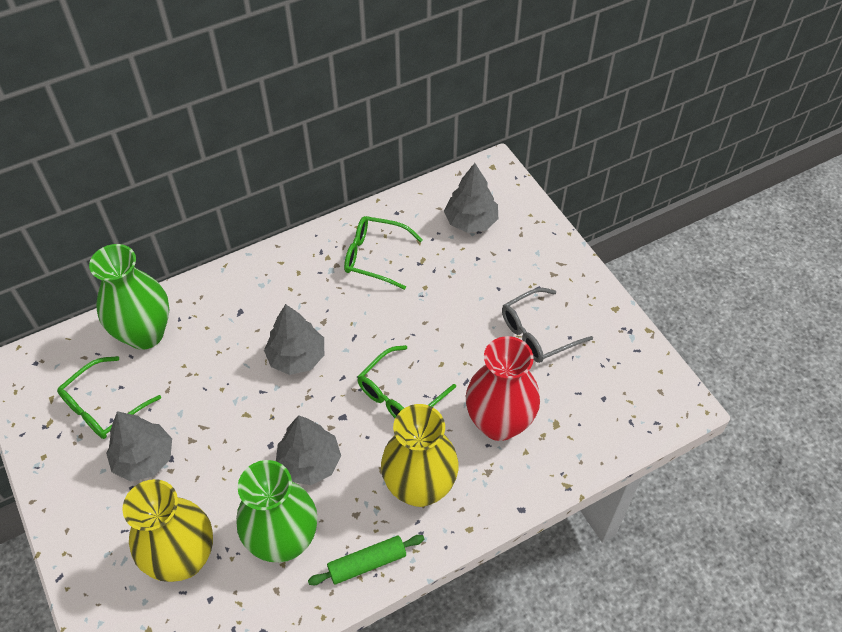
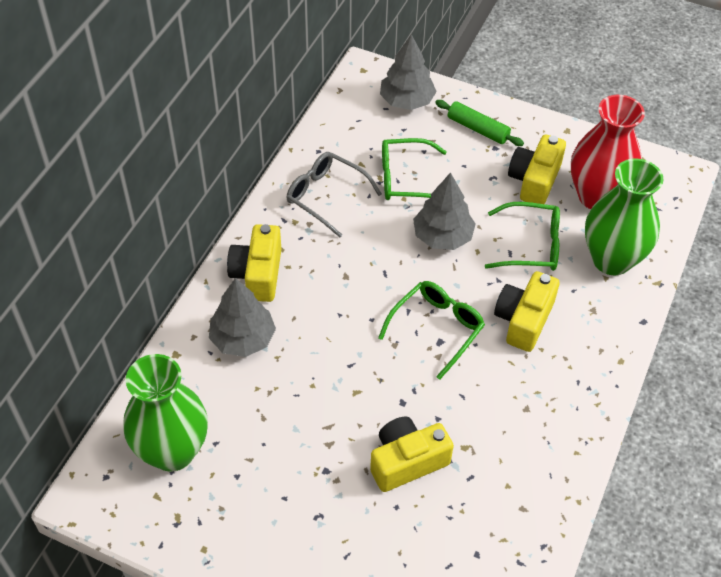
grey tree: 4 -> 3
yellow camera: 0 -> 4
yellow vase: 2 -> 0

